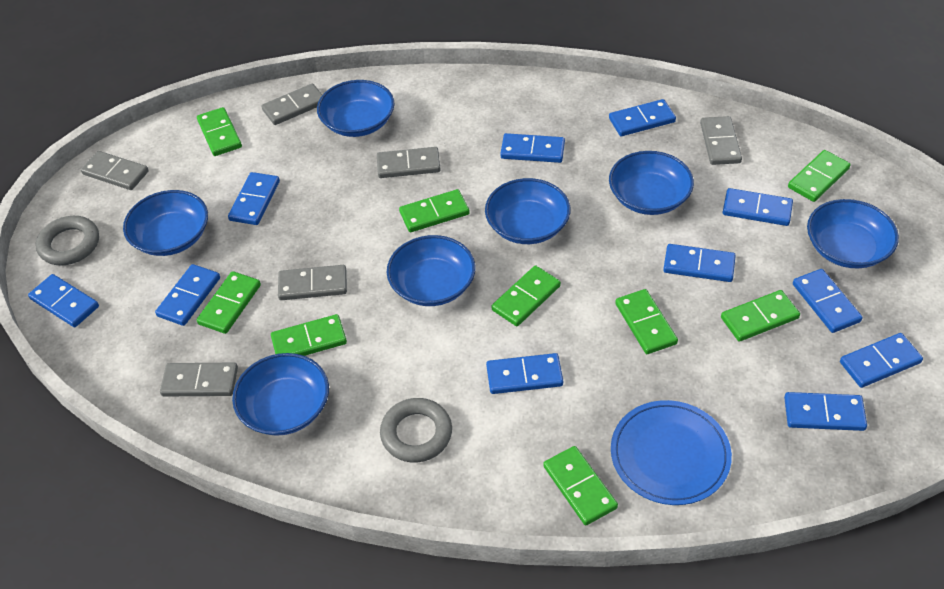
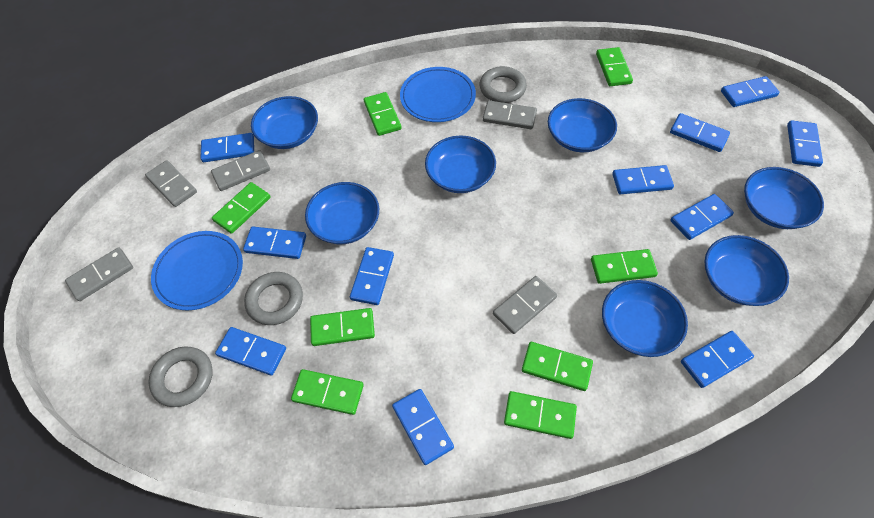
blue plate: 1 -> 2
green domino: 9 -> 8
grey domino: 6 -> 5
grey ring: 2 -> 3

